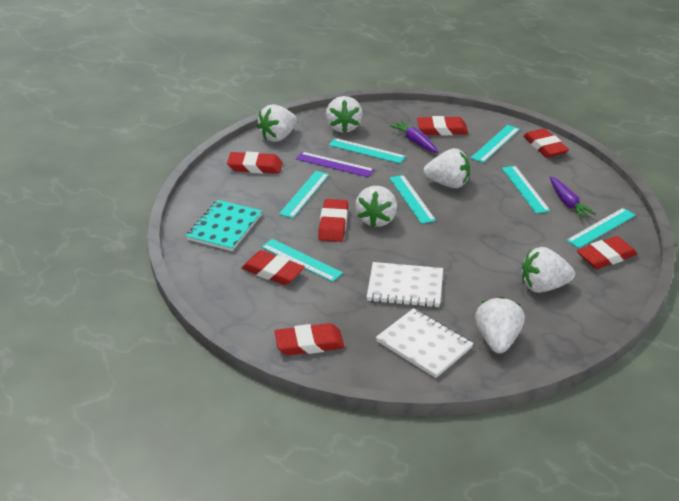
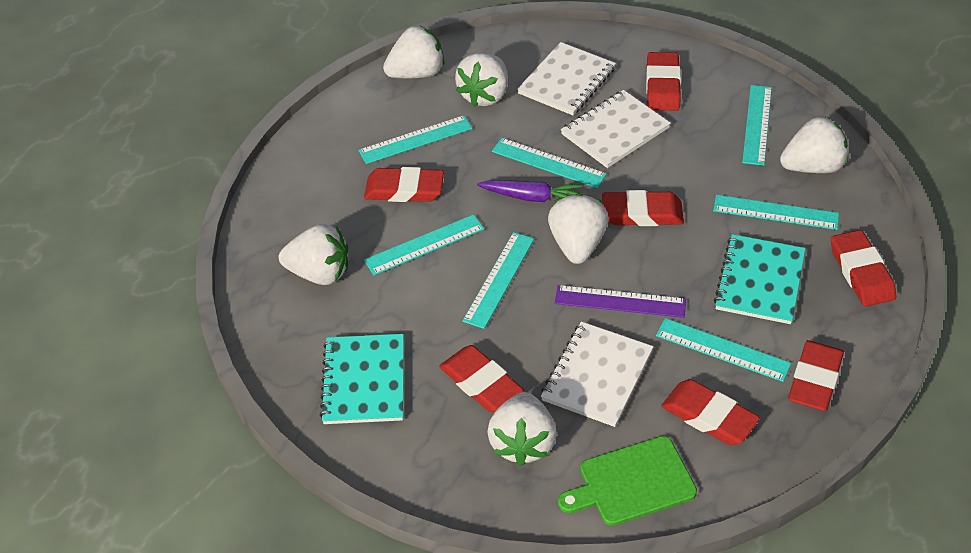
green cutting board: 0 -> 1
purple carrot: 2 -> 1
turquoise notebook: 1 -> 2
white notebook: 2 -> 3

